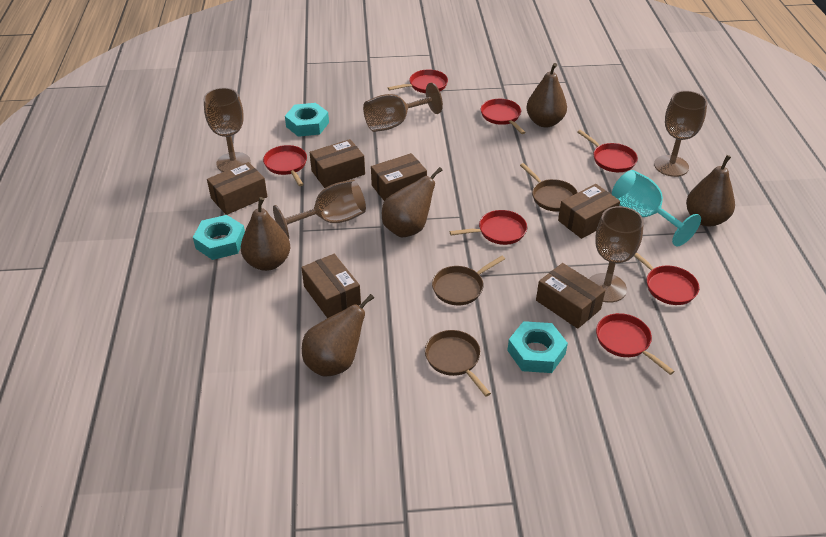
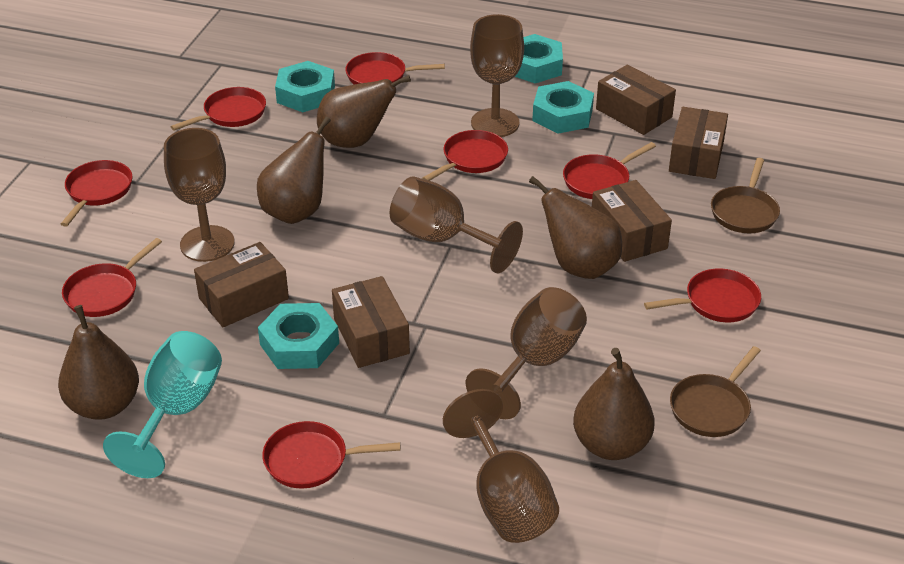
brown box: 6 -> 5
brown pan: 3 -> 2
red pan: 7 -> 8
turquoise nut: 3 -> 4

